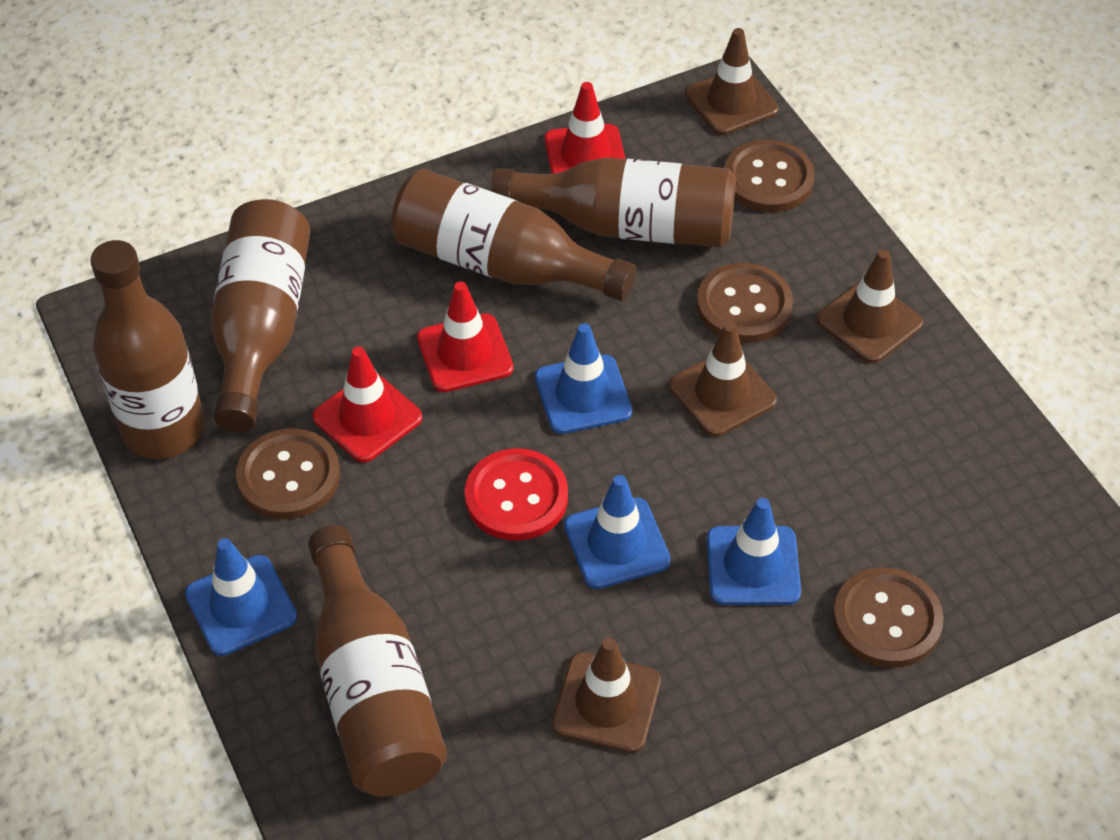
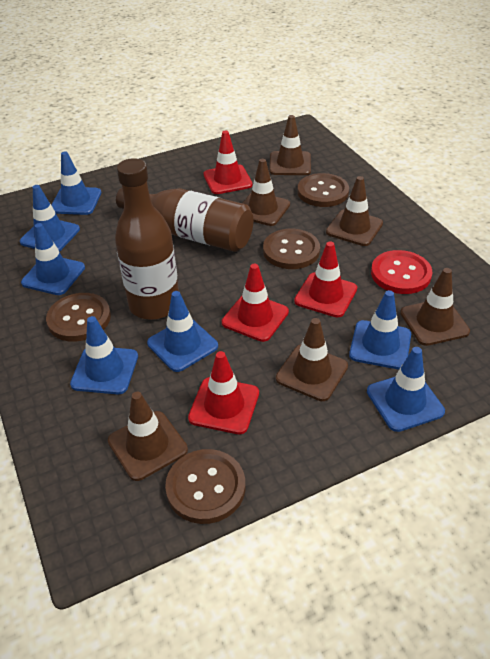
blue traffic cone: 4 -> 7
brown bottle: 5 -> 2
brown traffic cone: 4 -> 6
red traffic cone: 3 -> 4

